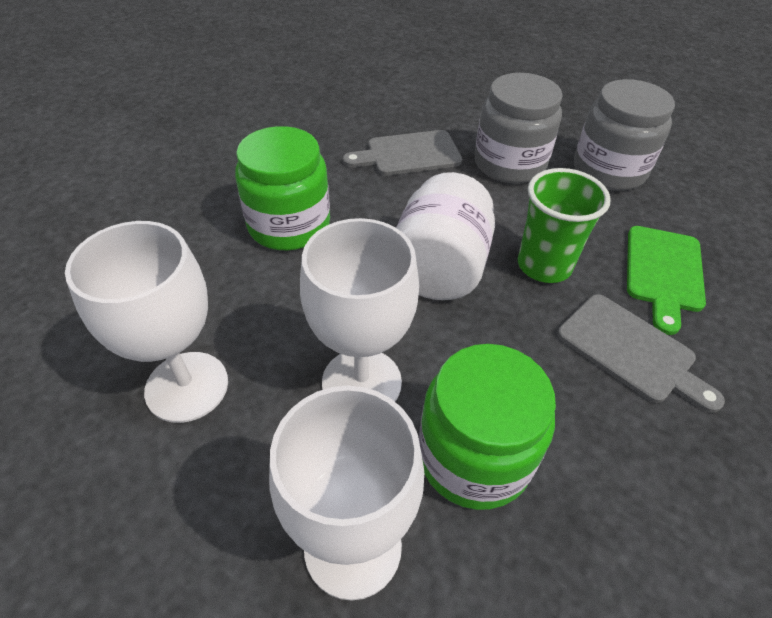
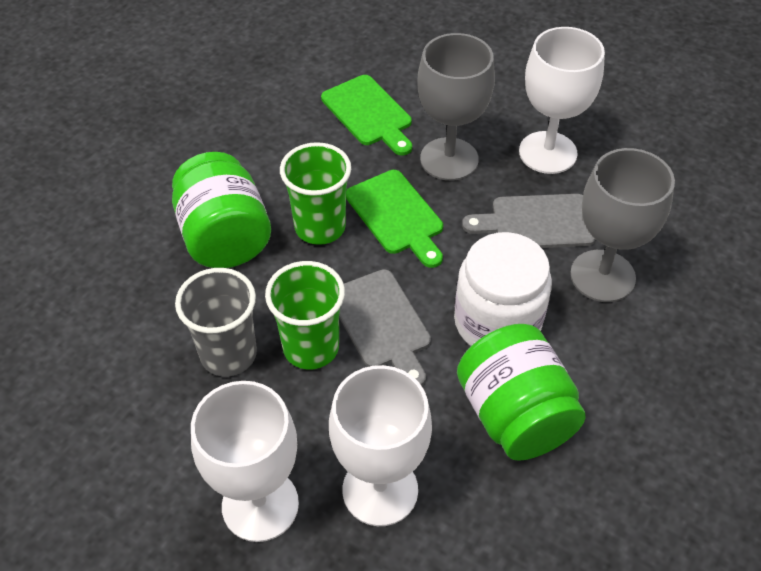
green cup: 1 -> 2
green cutting board: 1 -> 2
grey cup: 0 -> 1
grey goblet: 0 -> 2
grey jar: 2 -> 0

